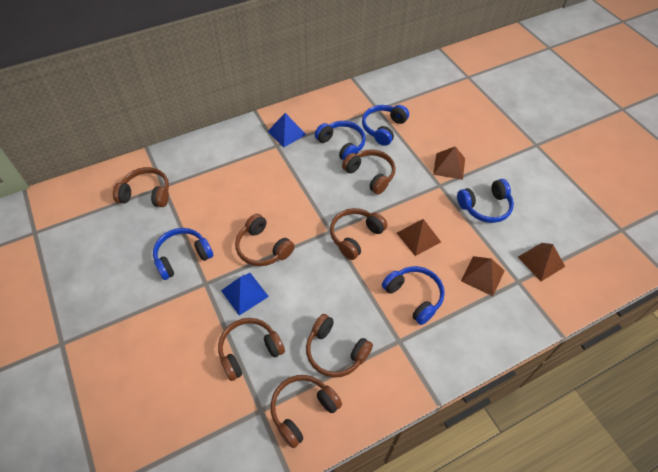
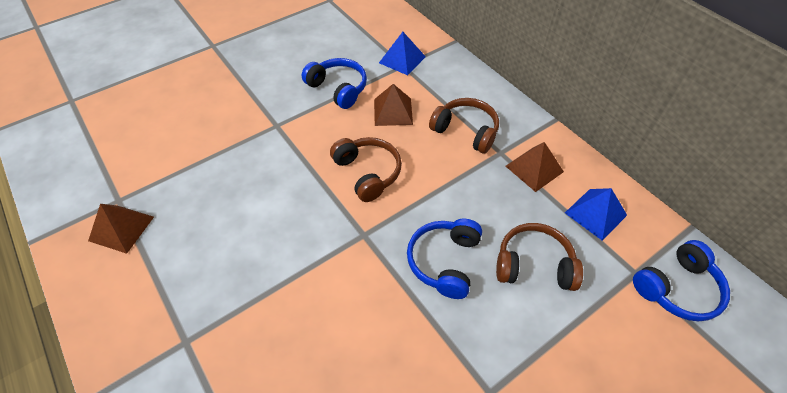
blue headphones: 5 -> 3
brown headphones: 7 -> 3
brown pyramid: 4 -> 3

